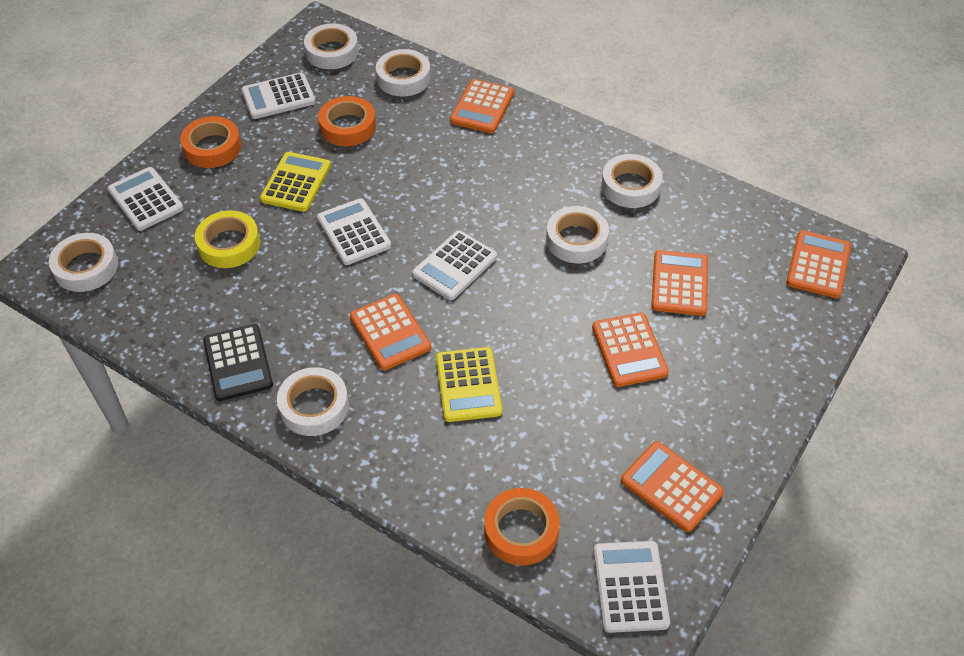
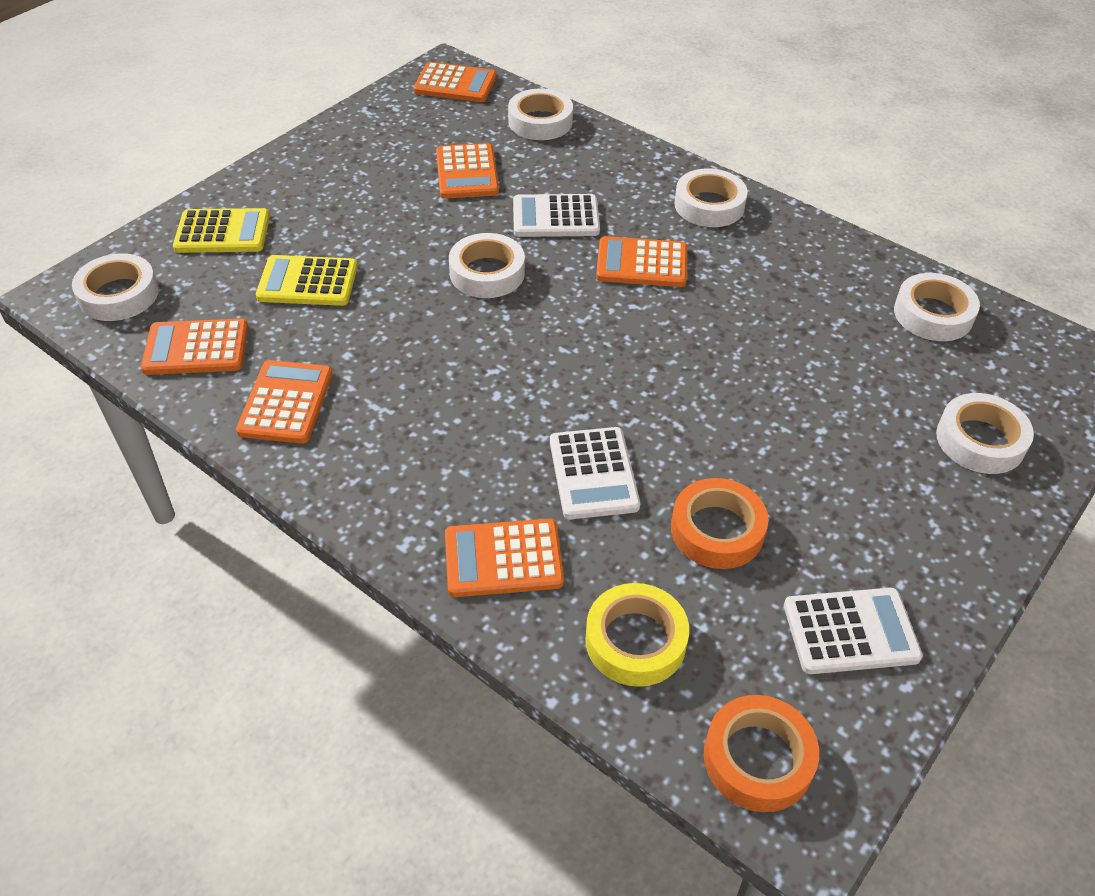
black calculator: 1 -> 0
orange tape: 3 -> 2
white calculator: 5 -> 3

